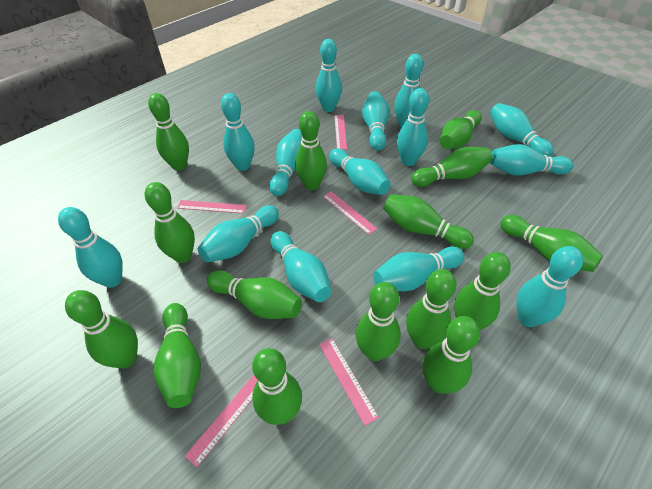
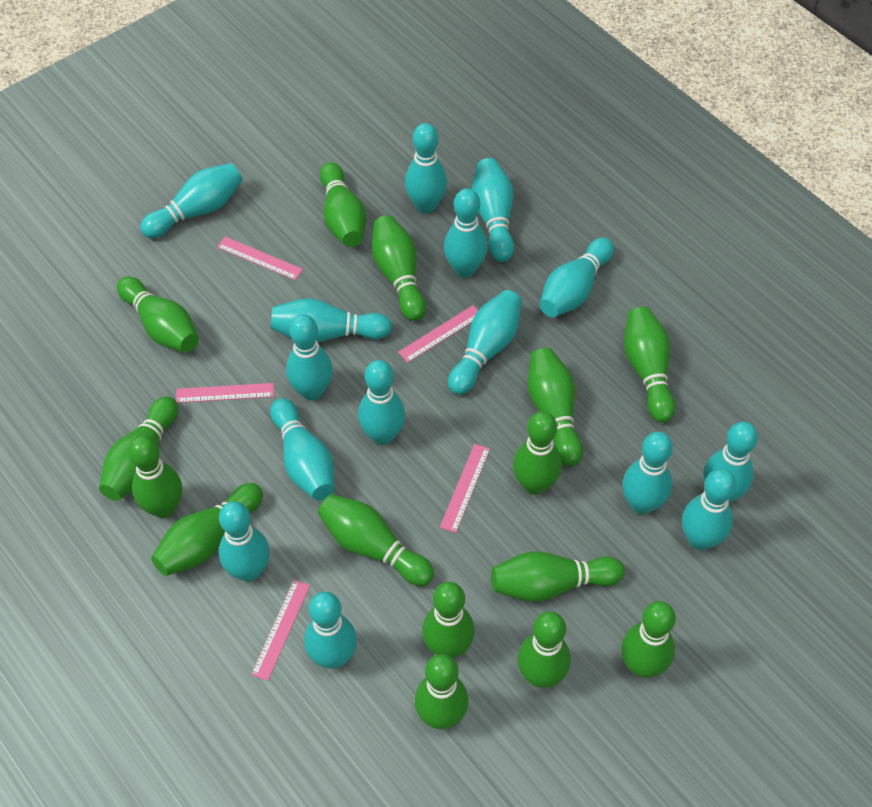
turquoise bowling pin: 14 -> 15

